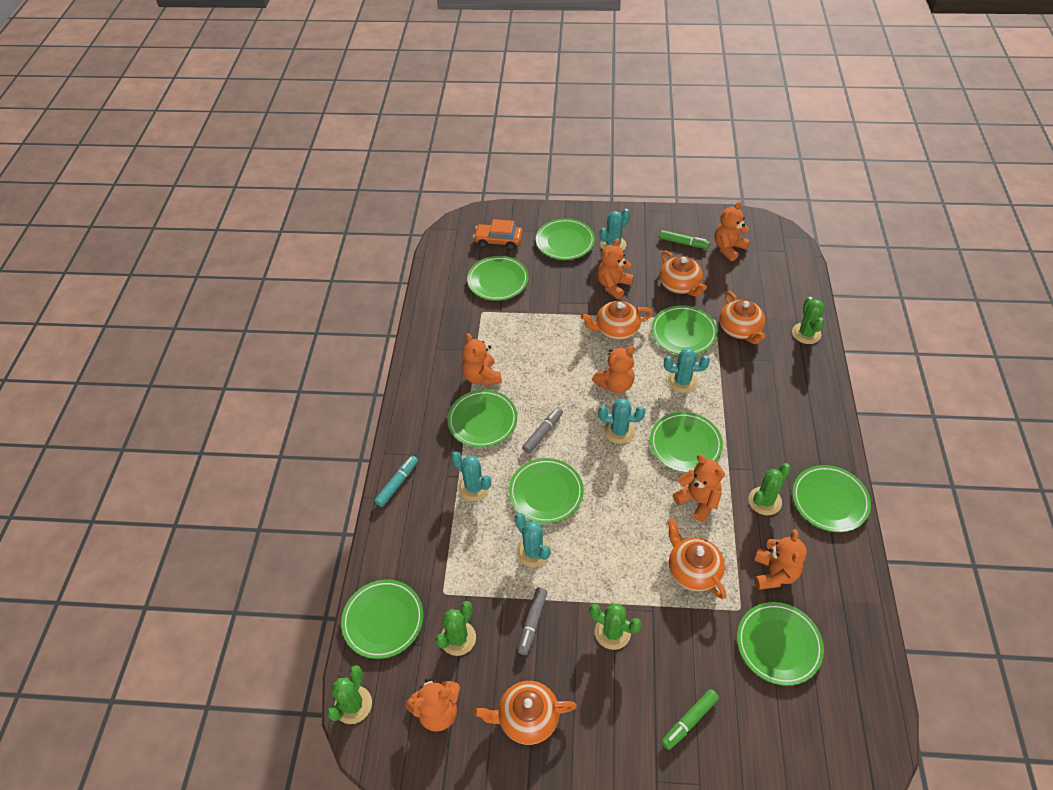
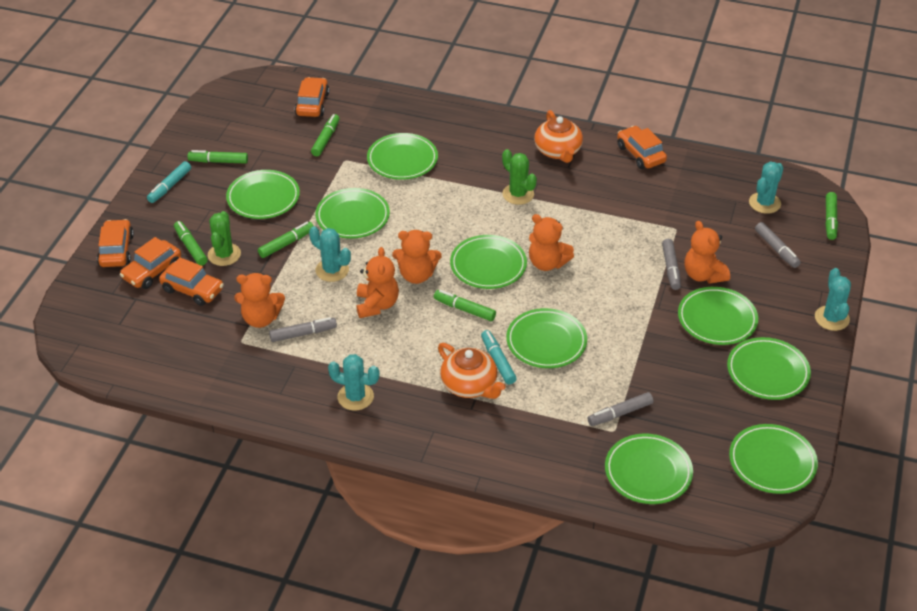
green cactus: 5 -> 2
green marker: 2 -> 6
grey marker: 2 -> 4
orange car: 1 -> 5
orange teapot: 5 -> 2
orange teddy bear: 7 -> 5
turquoise cactus: 5 -> 4
turquoise marker: 1 -> 2

